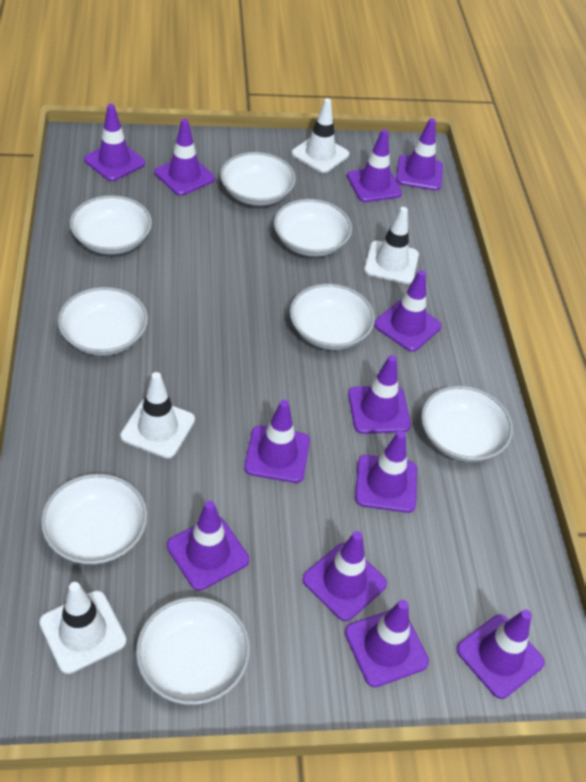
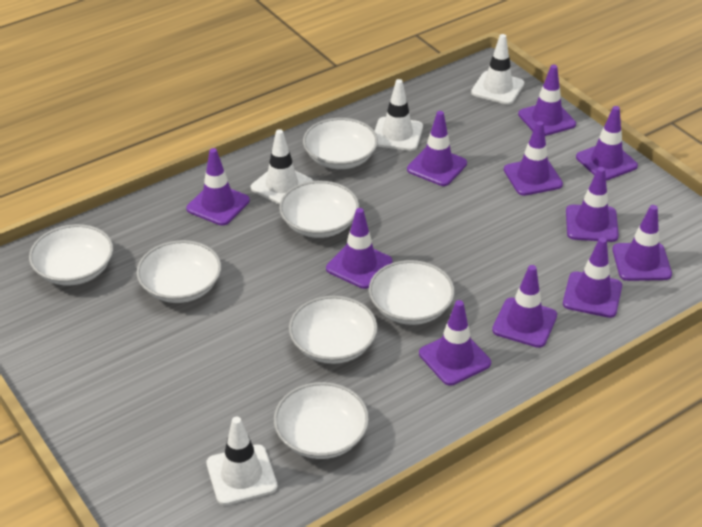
purple traffic cone: 12 -> 11
white bowl: 8 -> 7

